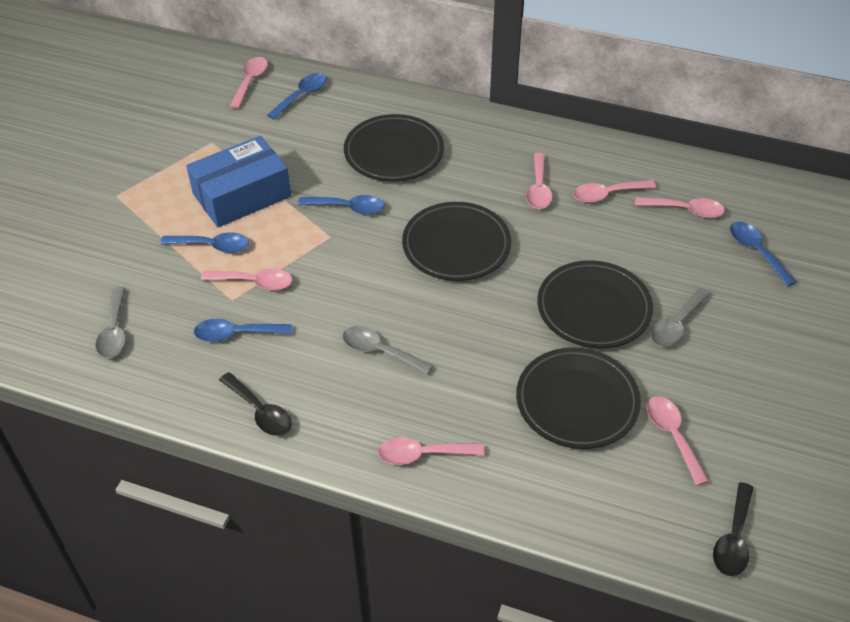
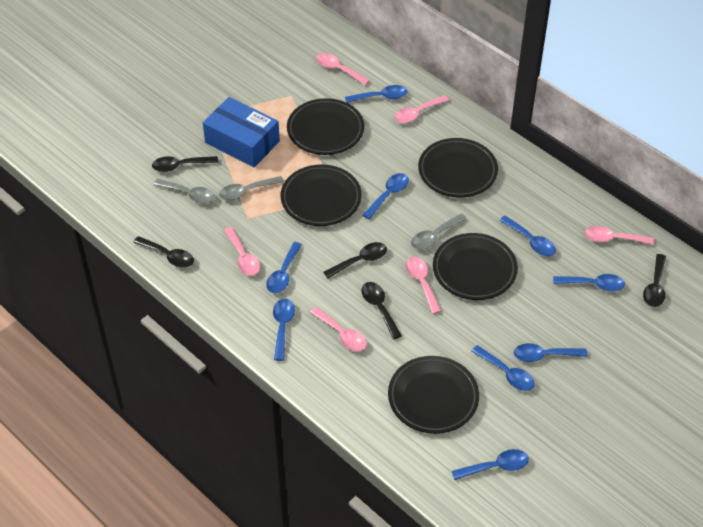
black plate: 4 -> 5
black spoon: 2 -> 5
blue spoon: 5 -> 9
pink spoon: 7 -> 6

